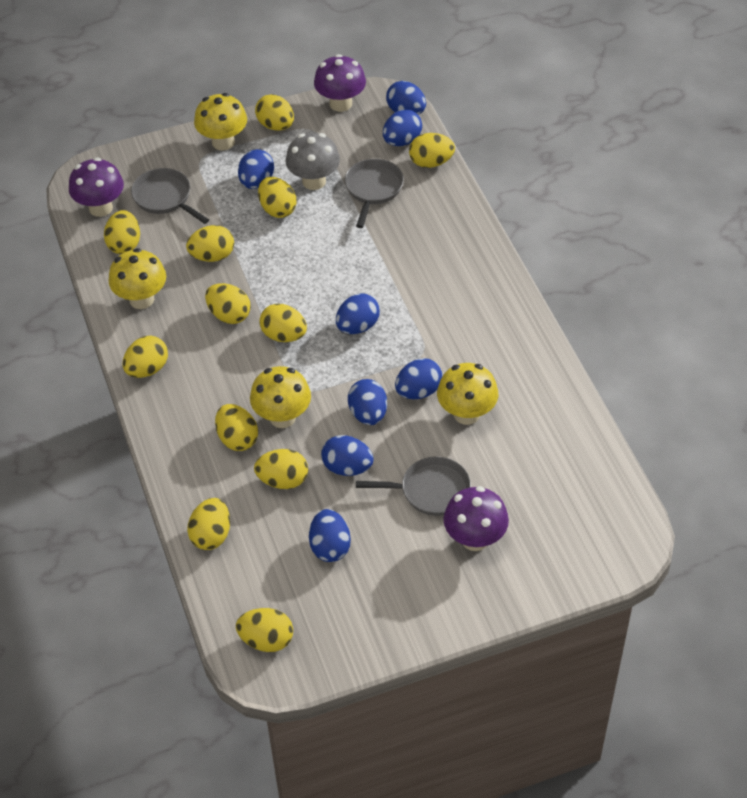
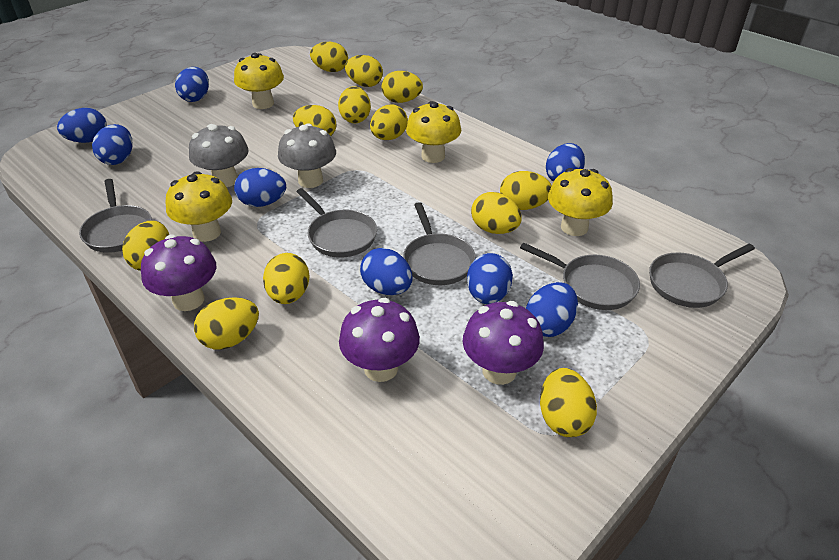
grey mushroom: 1 -> 2
grey pan: 3 -> 5

